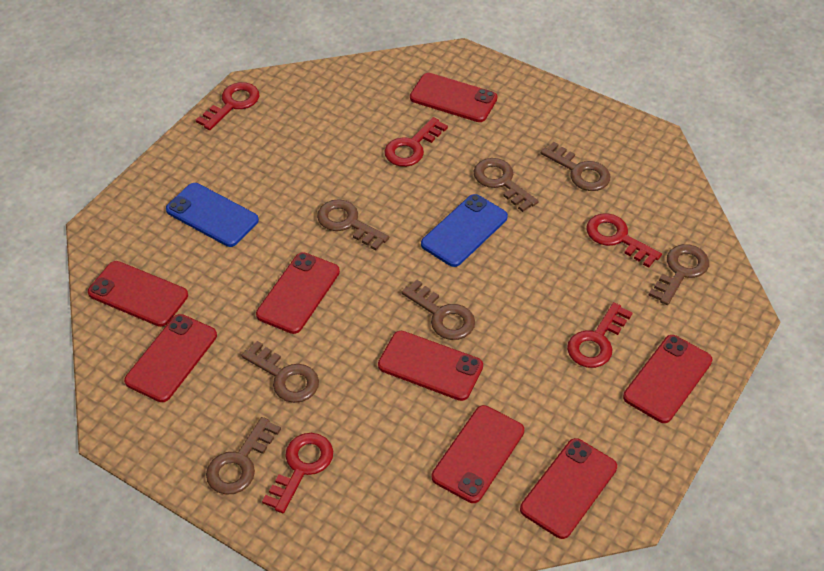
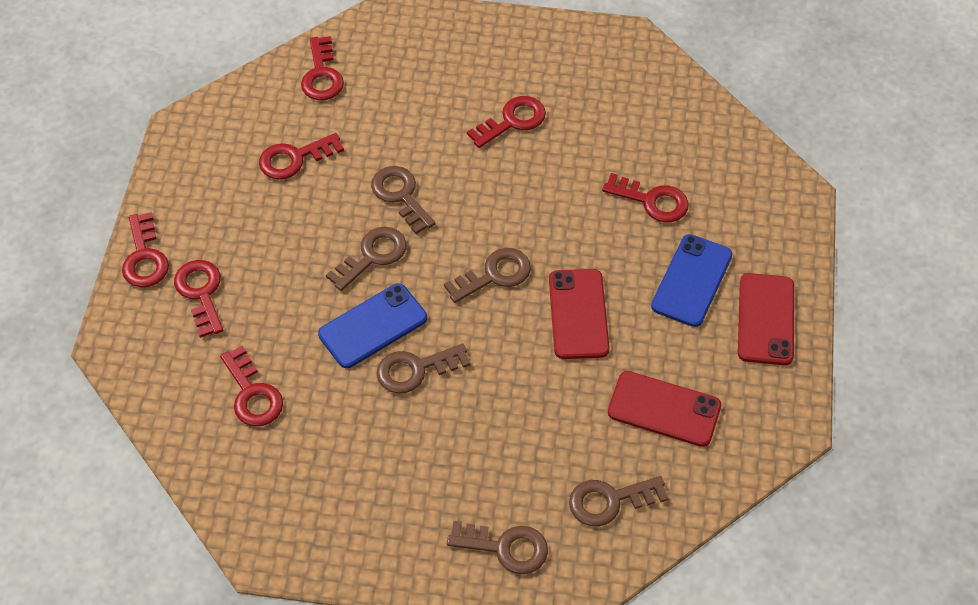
brown key: 7 -> 6
red key: 5 -> 7
red phone: 8 -> 3

